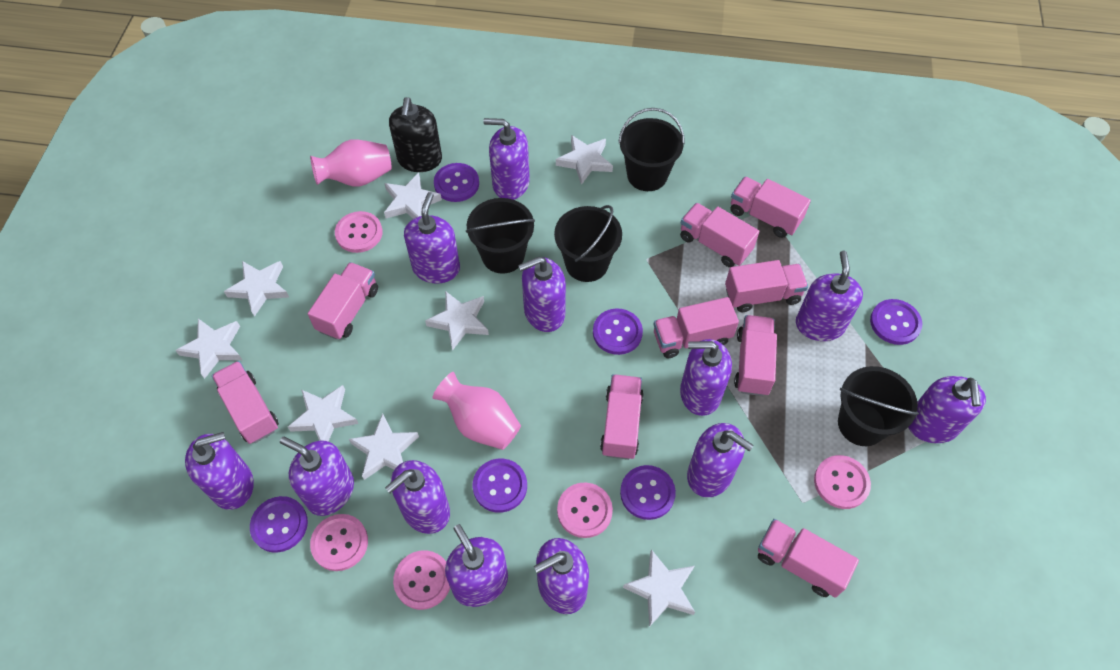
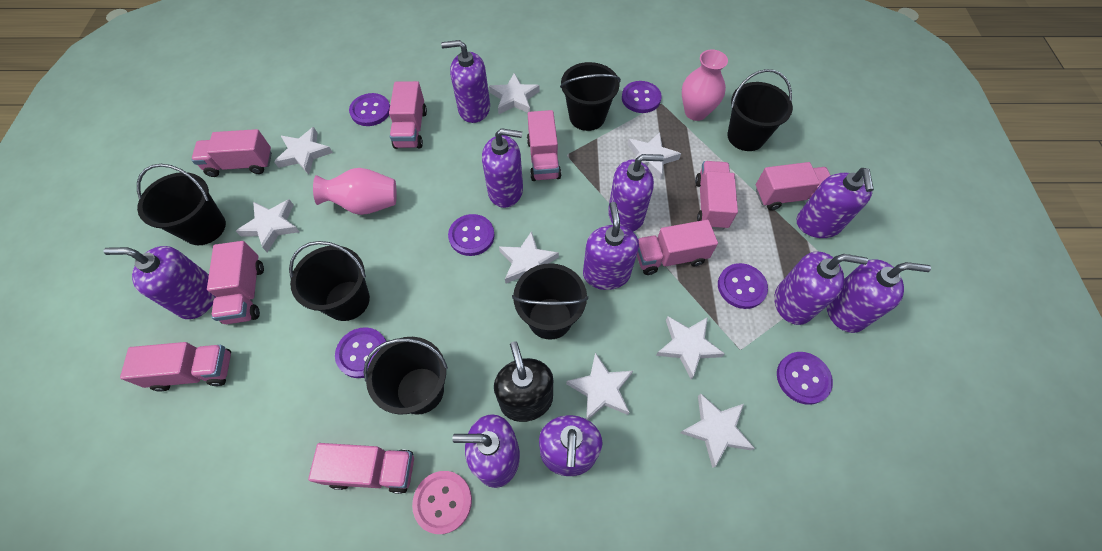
black bucket: 4 -> 6
pink button: 5 -> 1
purple soap dispenser: 12 -> 10

